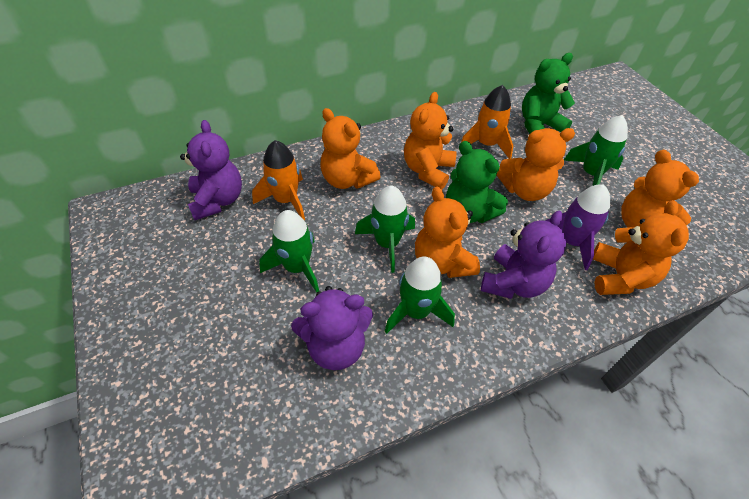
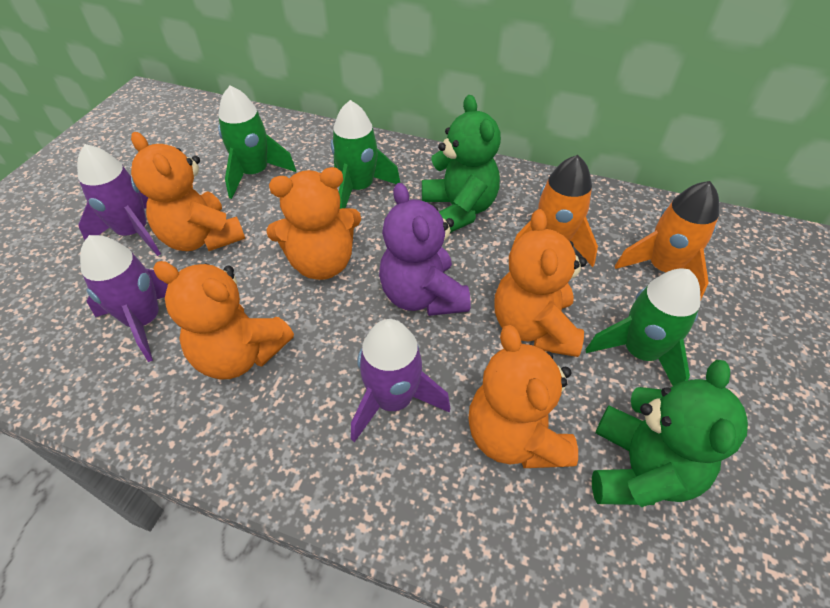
green rocket: 4 -> 3
orange teddy bear: 6 -> 5
purple rocket: 1 -> 3
purple teddy bear: 3 -> 1

